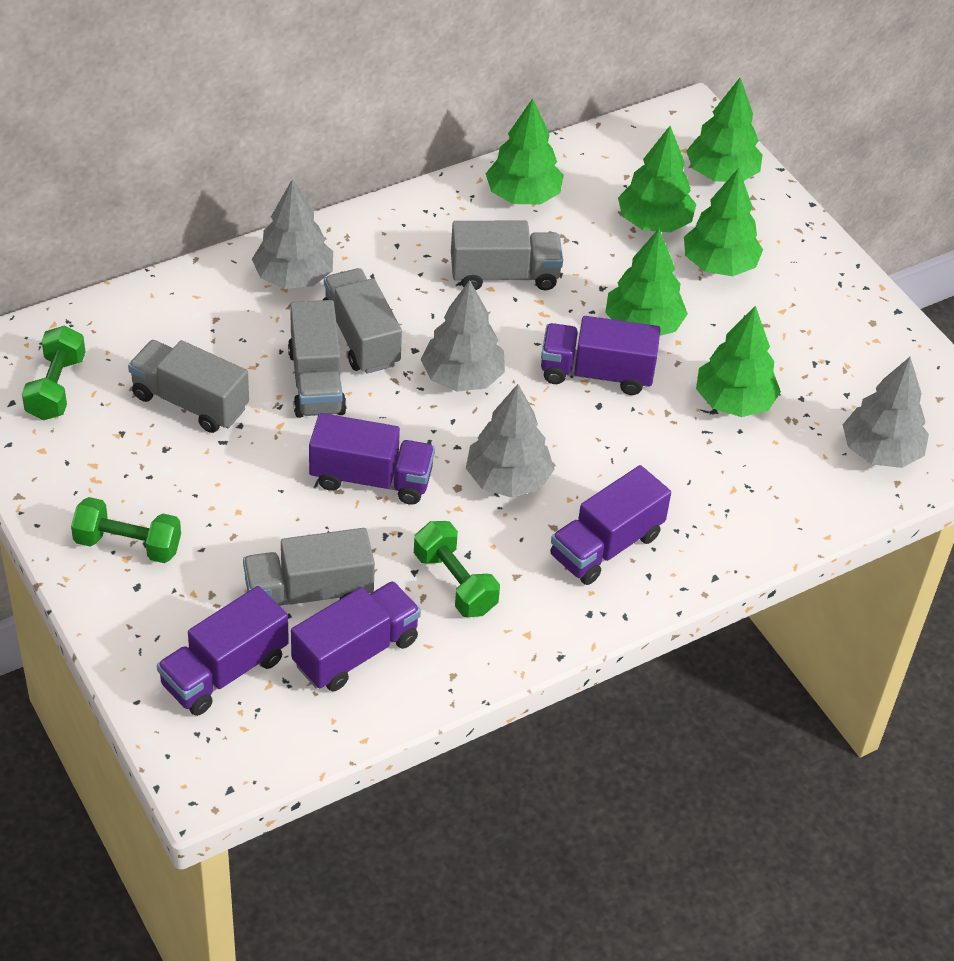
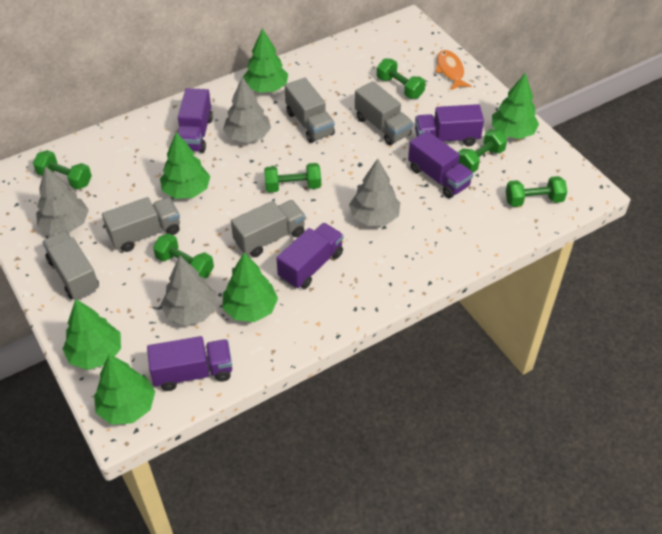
green dumbbell: 3 -> 6
orange fish: 0 -> 1

